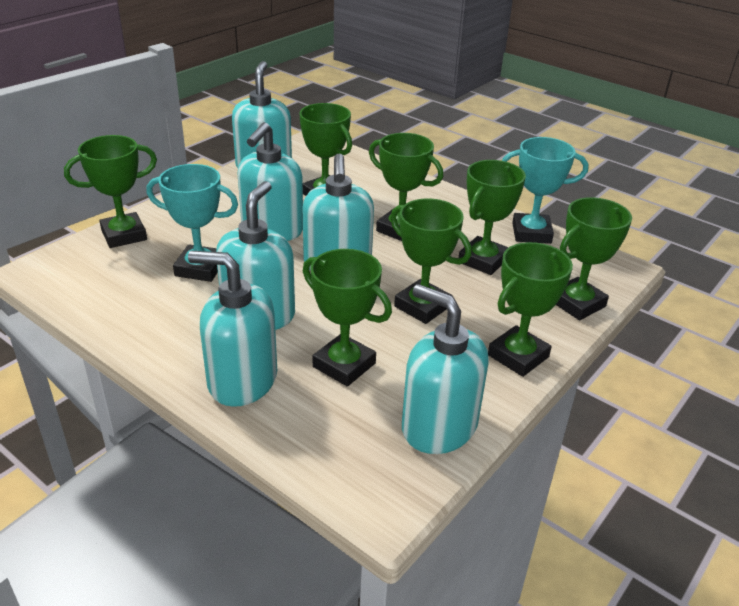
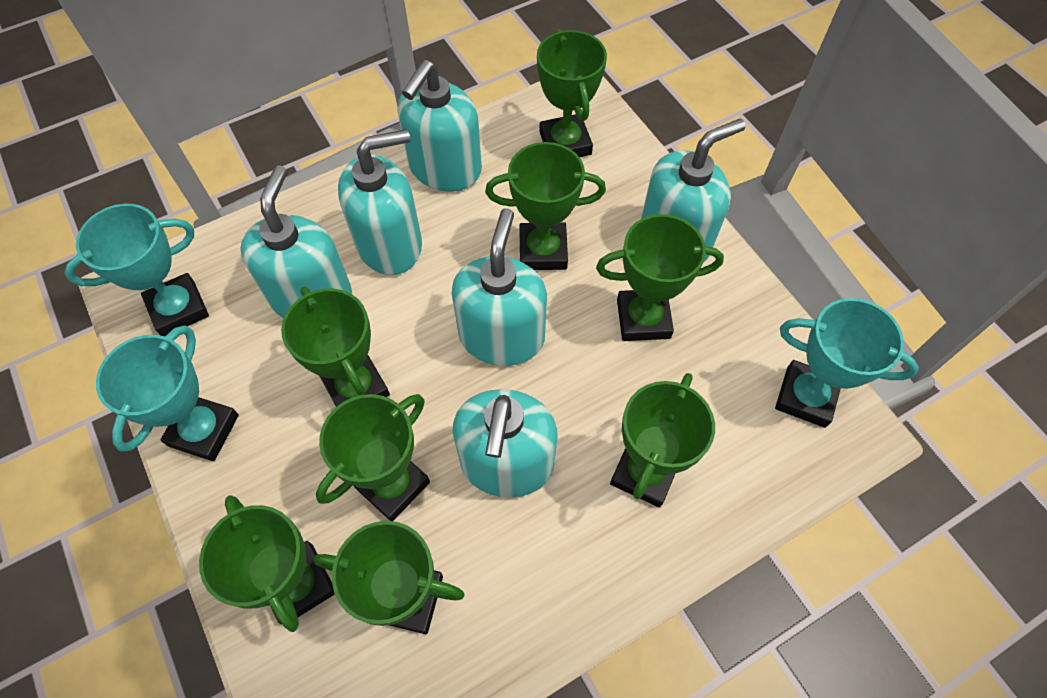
turquoise trophy: 2 -> 3

